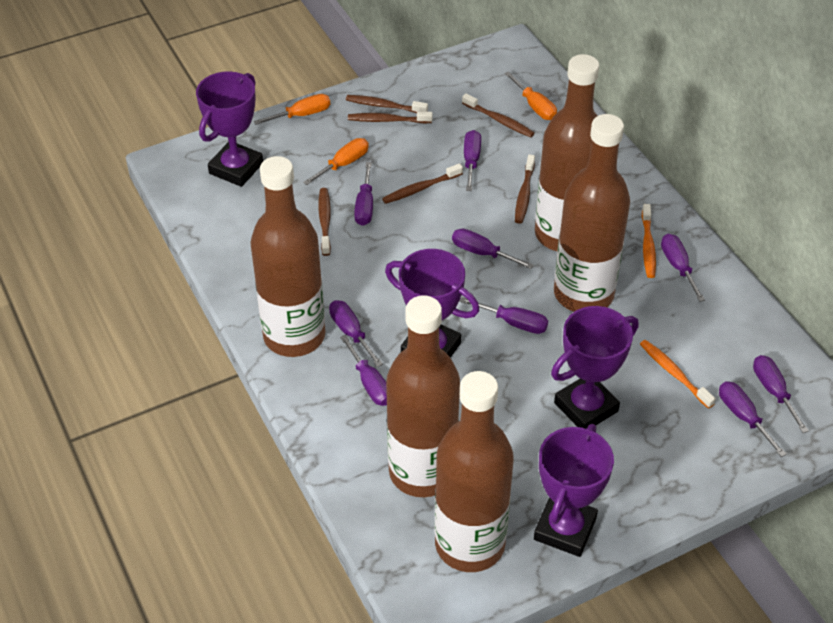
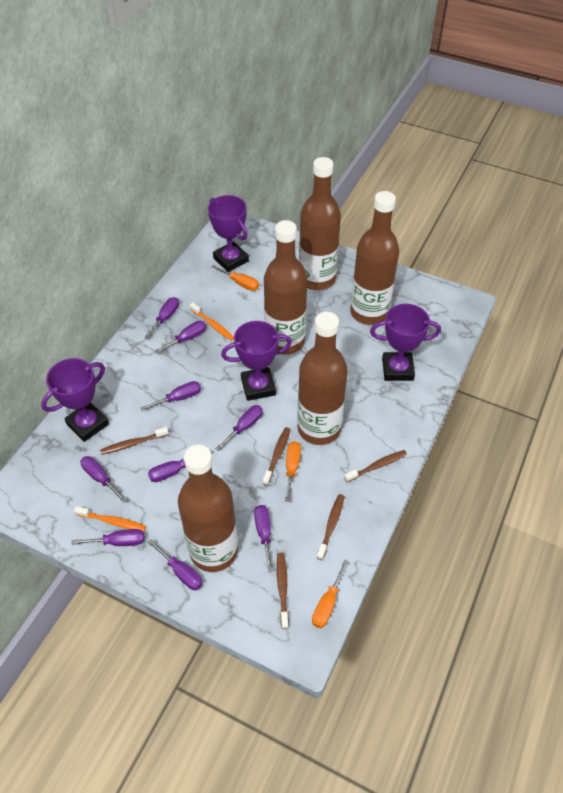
brown toothbrush: 6 -> 5

